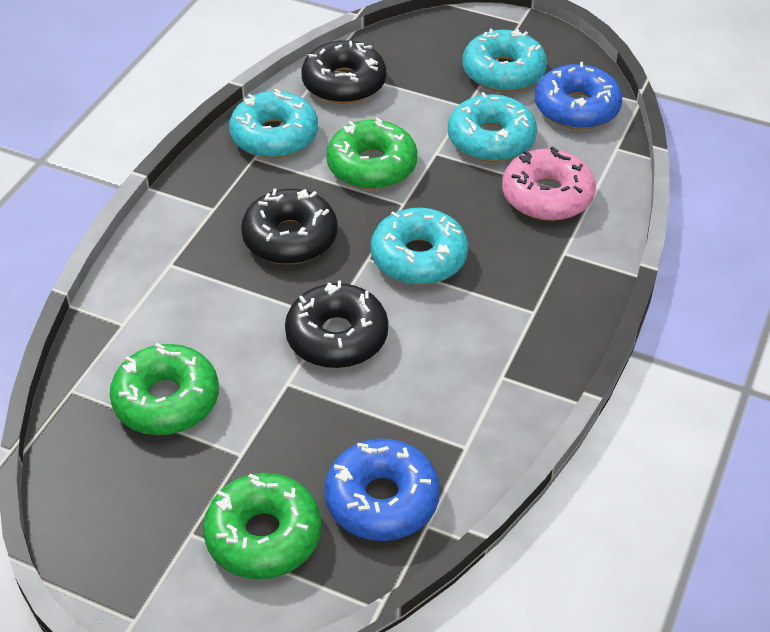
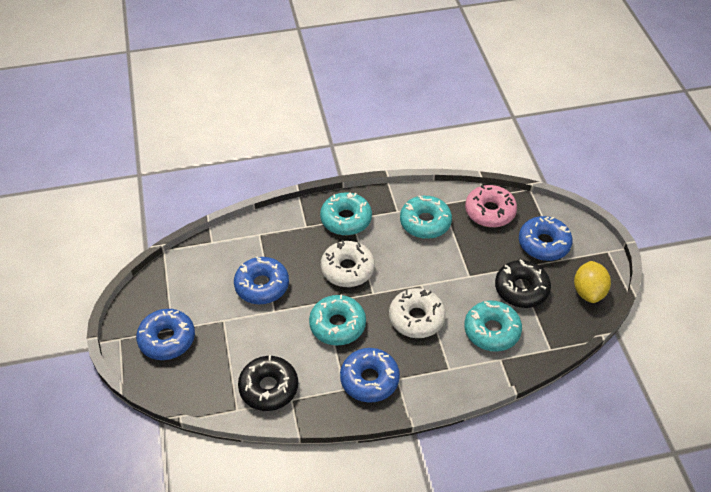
black donut: 3 -> 2
blue donut: 2 -> 4
green donut: 3 -> 0
white donut: 0 -> 2
yellow lemon: 0 -> 1

